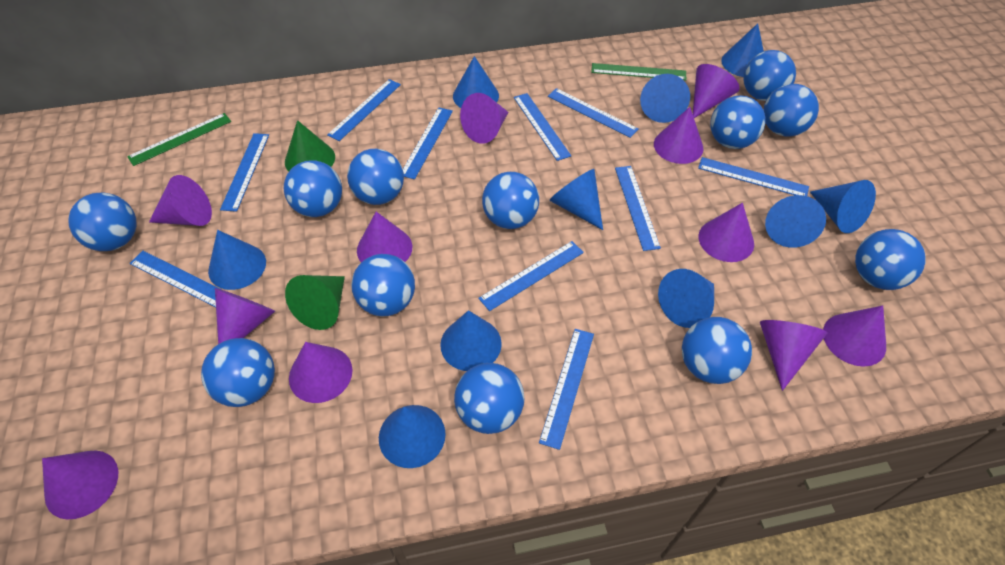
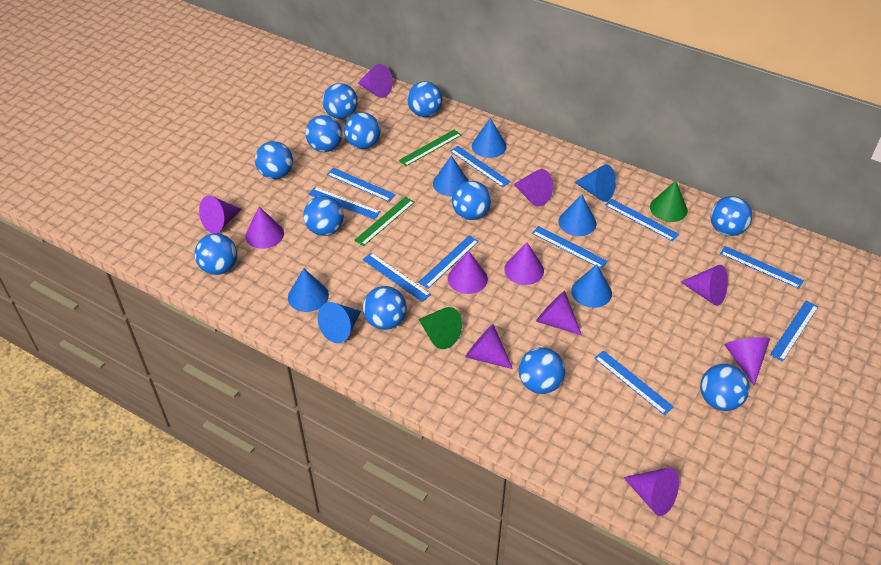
blue cone: 10 -> 7

